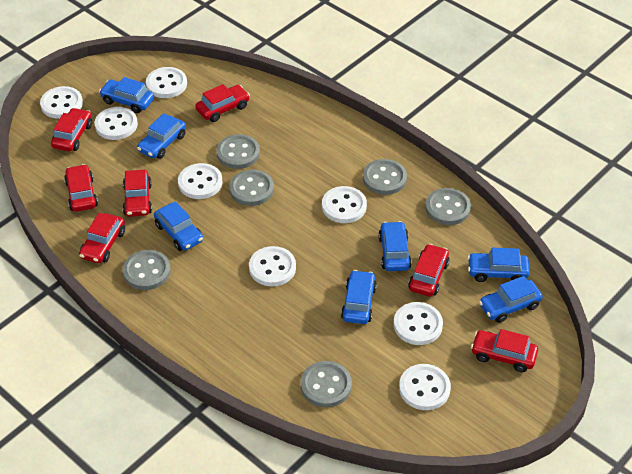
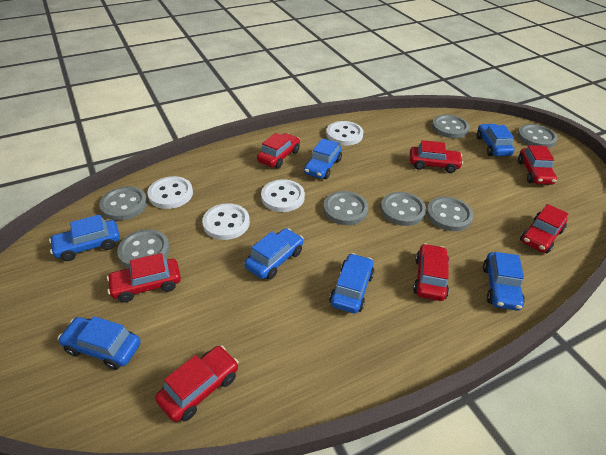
grey button: 6 -> 7
white button: 8 -> 4

